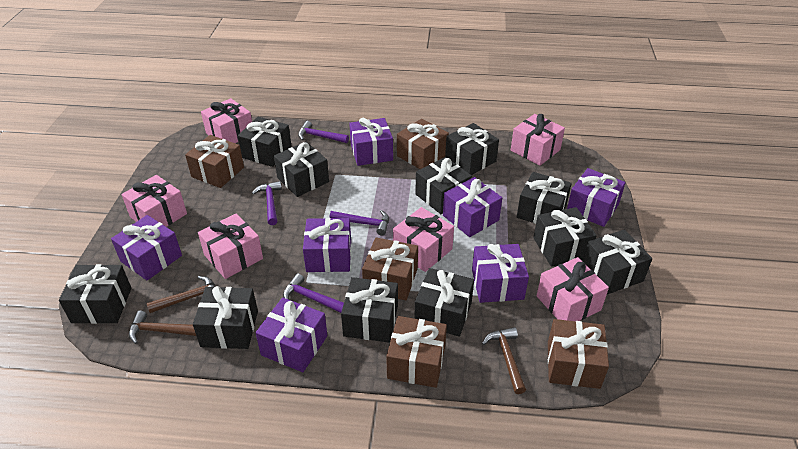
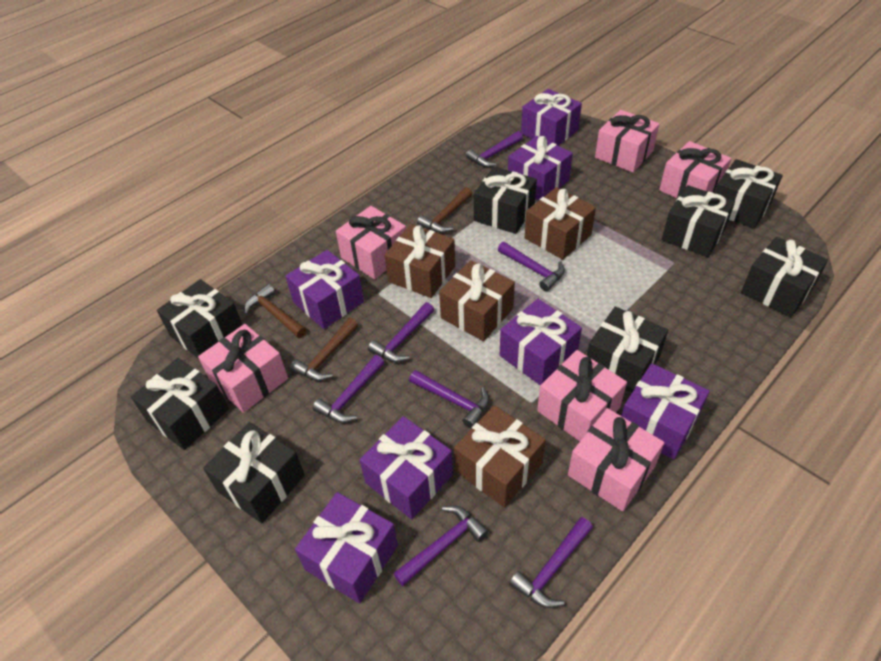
black gift: 11 -> 8
brown gift: 5 -> 4
purple hammer: 4 -> 7

